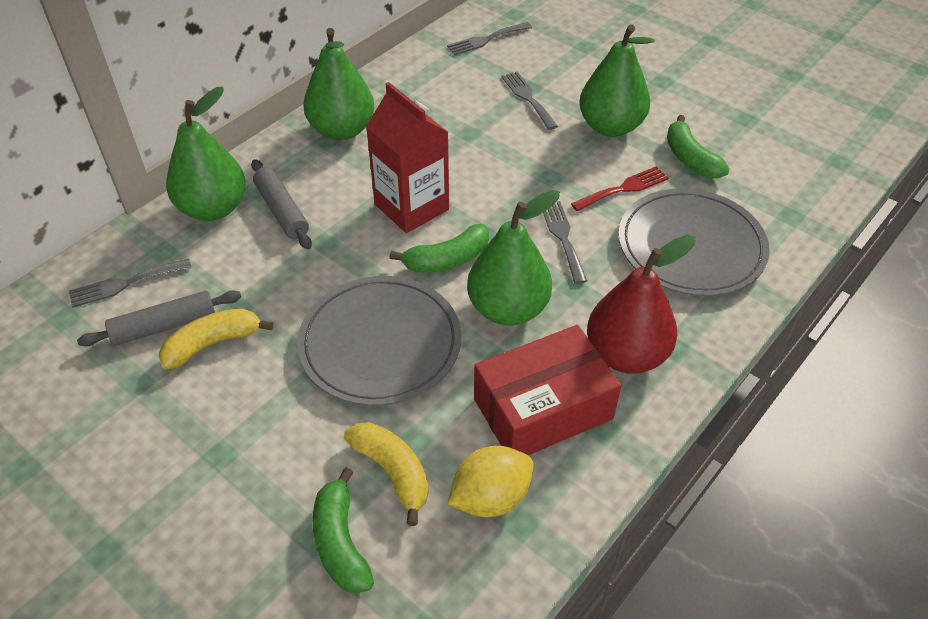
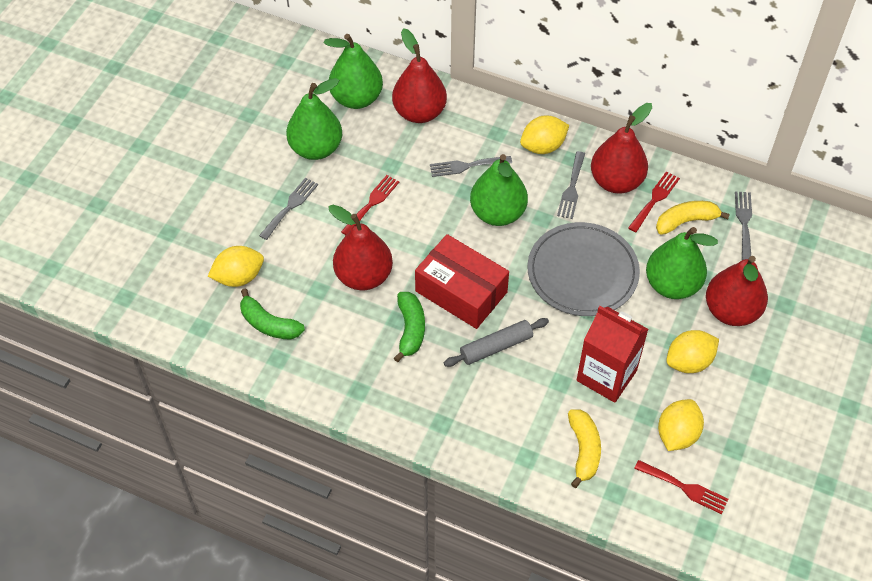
green banana: 3 -> 2
grey plate: 2 -> 1
grey rolling pin: 2 -> 1
red fork: 1 -> 3
red pear: 1 -> 4
yellow lemon: 1 -> 4

